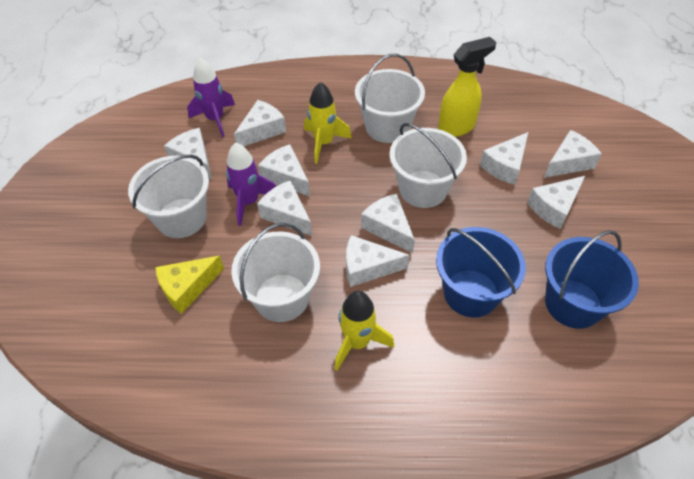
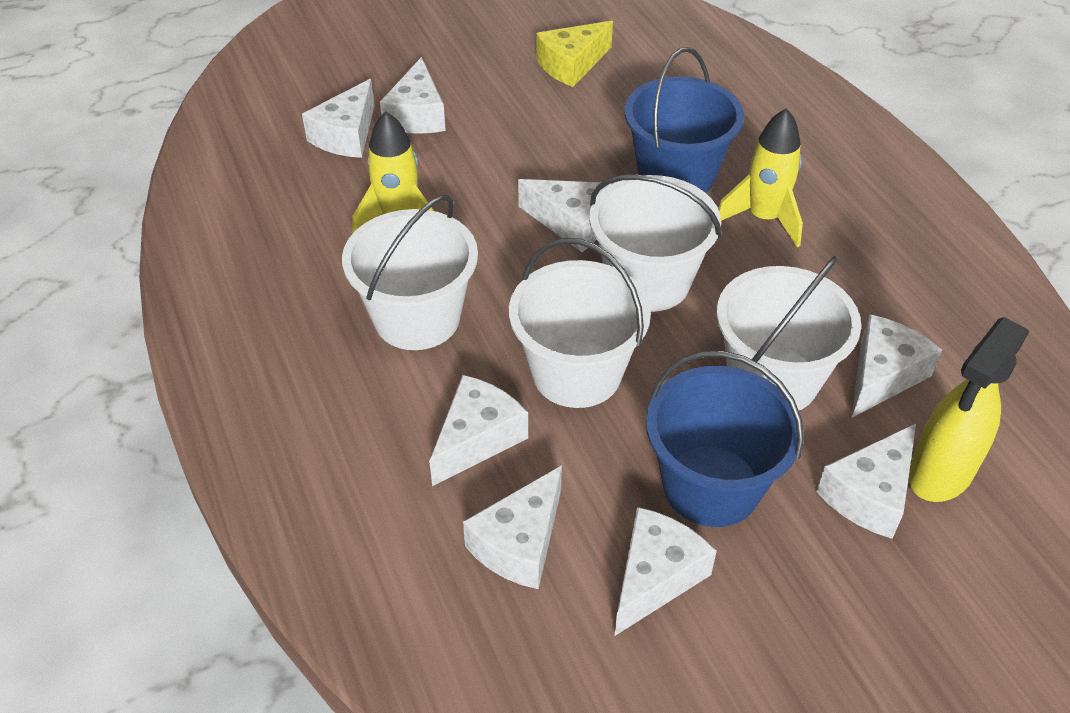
purple rocket: 2 -> 0
white cheese: 9 -> 8

